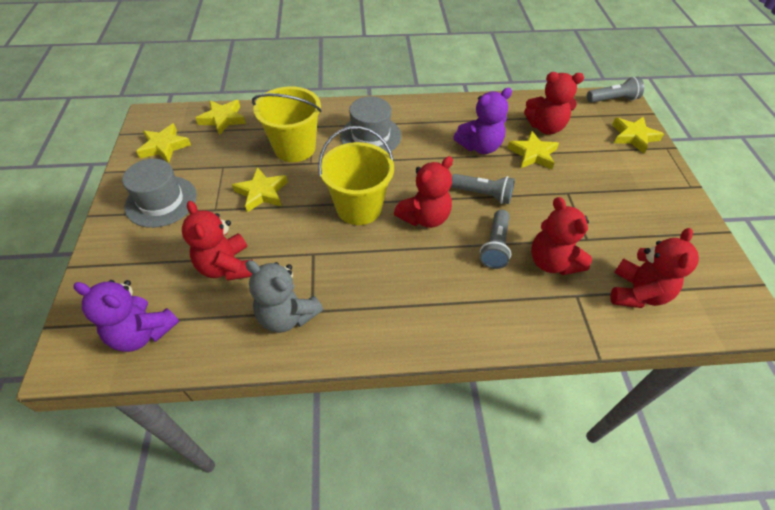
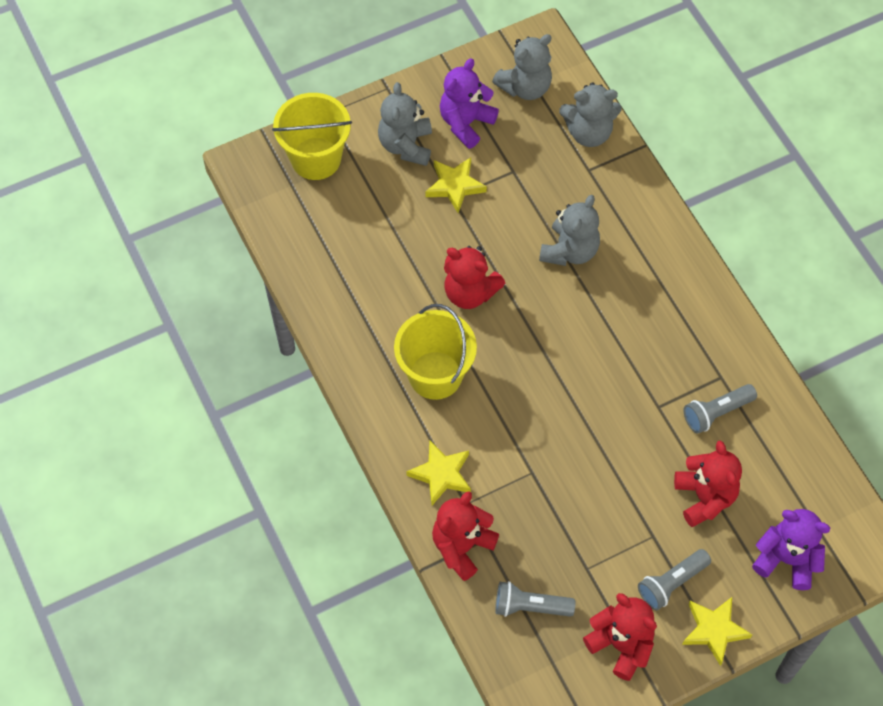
grey hat: 2 -> 0
grey teddy bear: 1 -> 4
red teddy bear: 5 -> 4
yellow star: 5 -> 3

